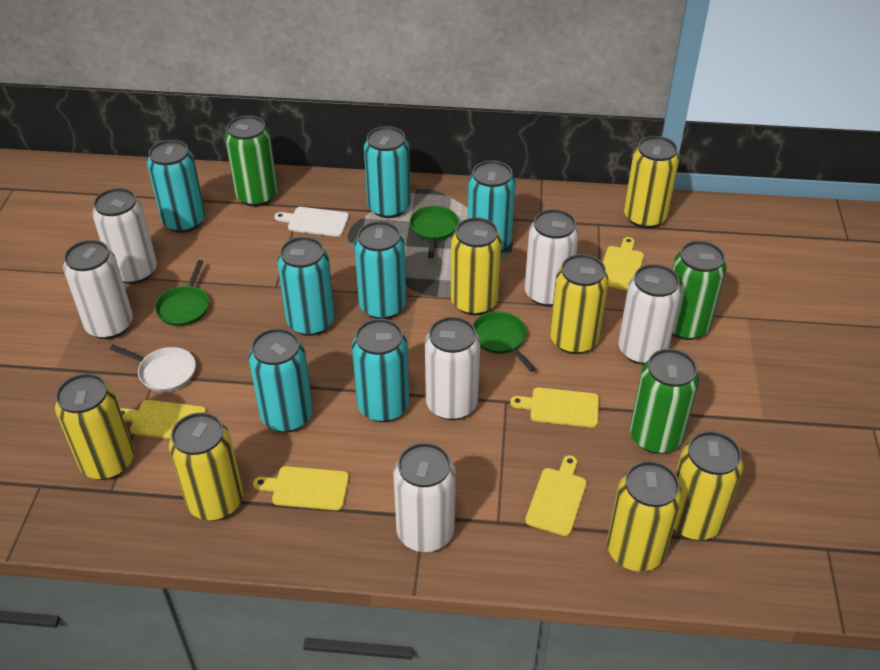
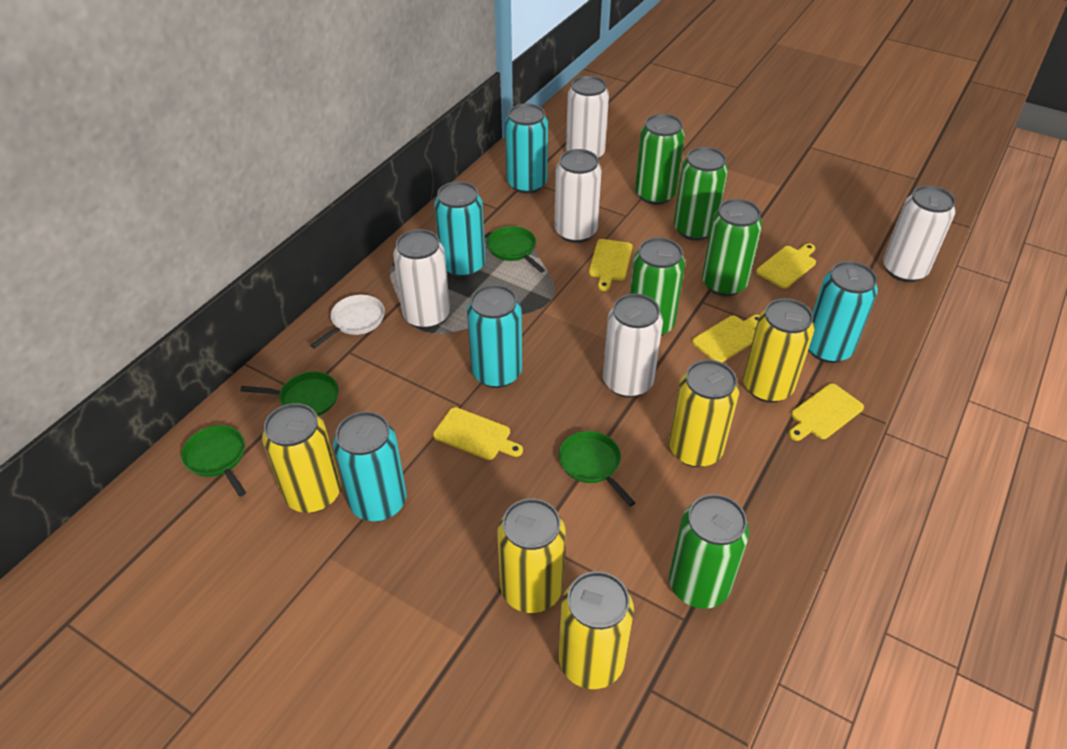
green can: 3 -> 5
green pan: 3 -> 4
turquoise can: 7 -> 5
white can: 6 -> 5
white cutting board: 1 -> 0
yellow can: 7 -> 5

